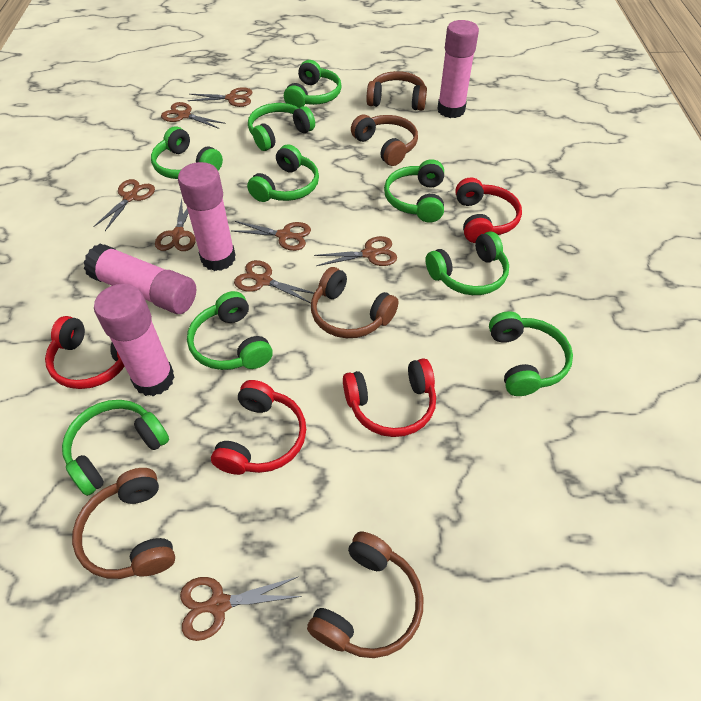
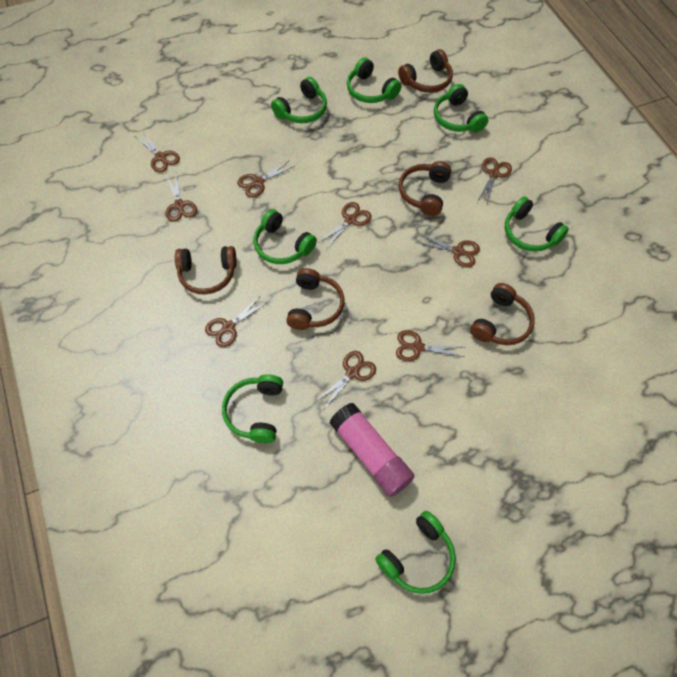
brown scissors: 8 -> 9
green headphones: 9 -> 7
pink glue stick: 4 -> 1
red headphones: 4 -> 0

